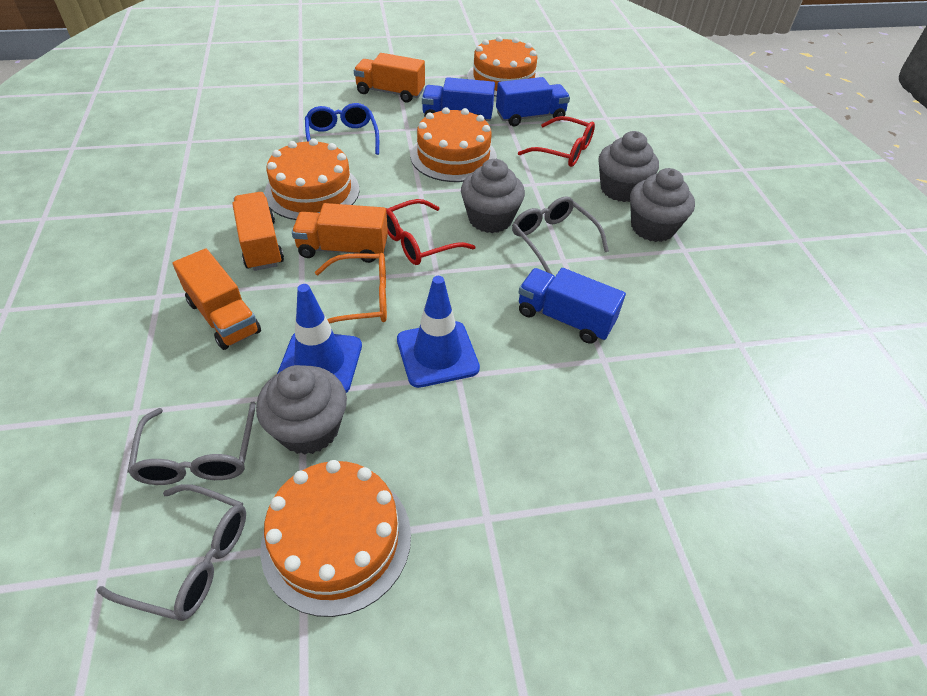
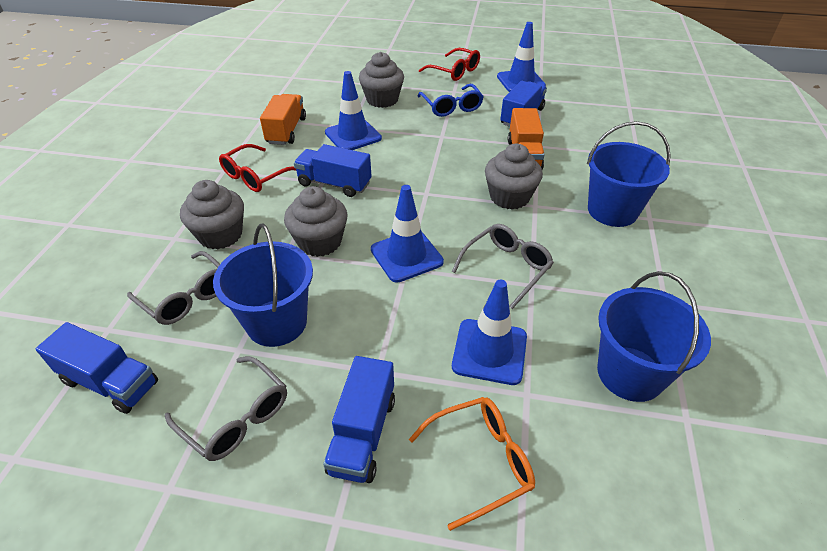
blue bucket: 0 -> 3
blue traffic cone: 2 -> 4
blue truck: 3 -> 4
orange cake: 4 -> 0
orange truck: 4 -> 2

